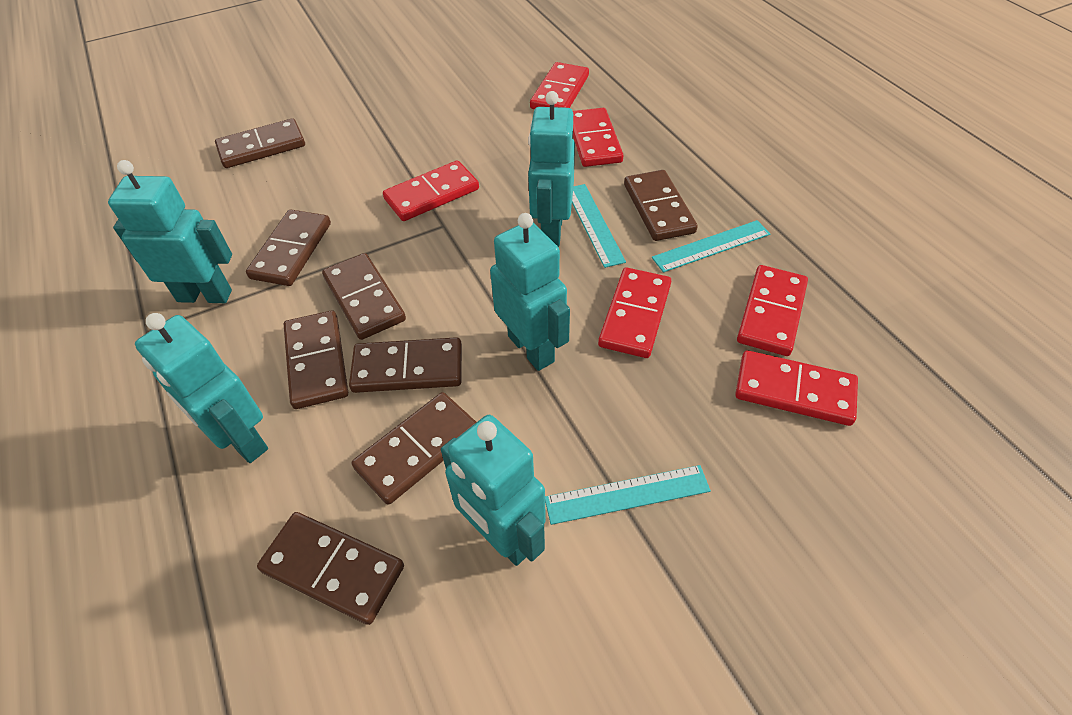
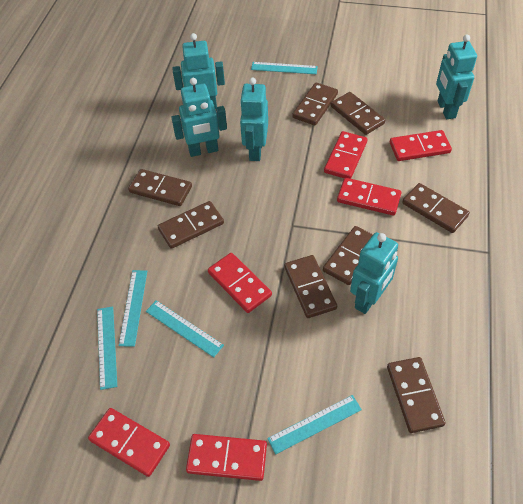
turquoise ruler: 3 -> 5

